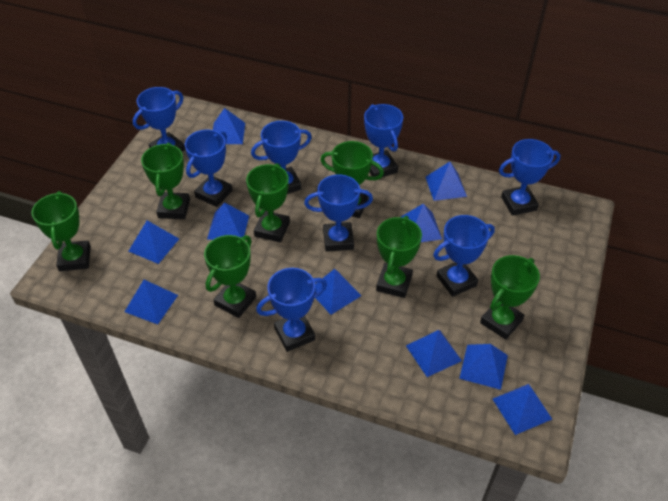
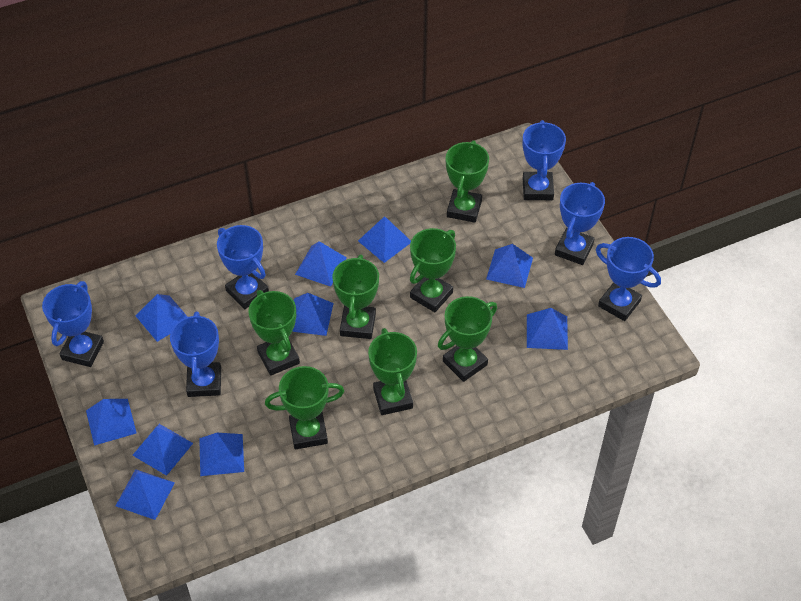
blue trophy: 8 -> 6

